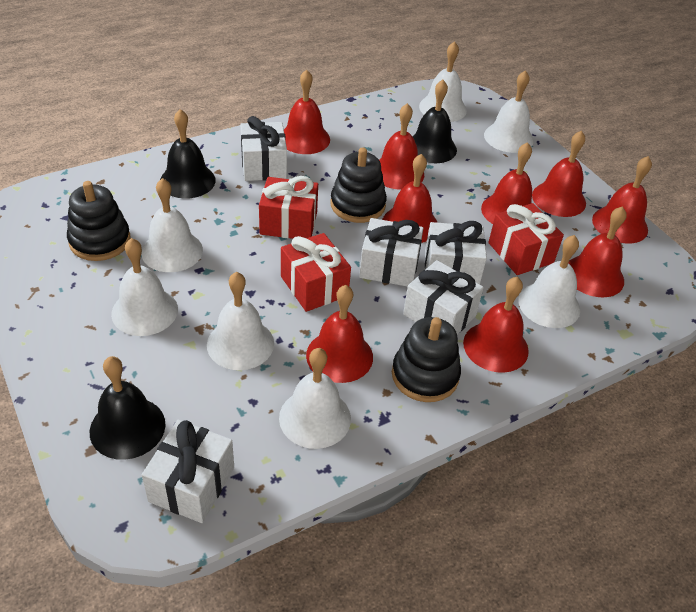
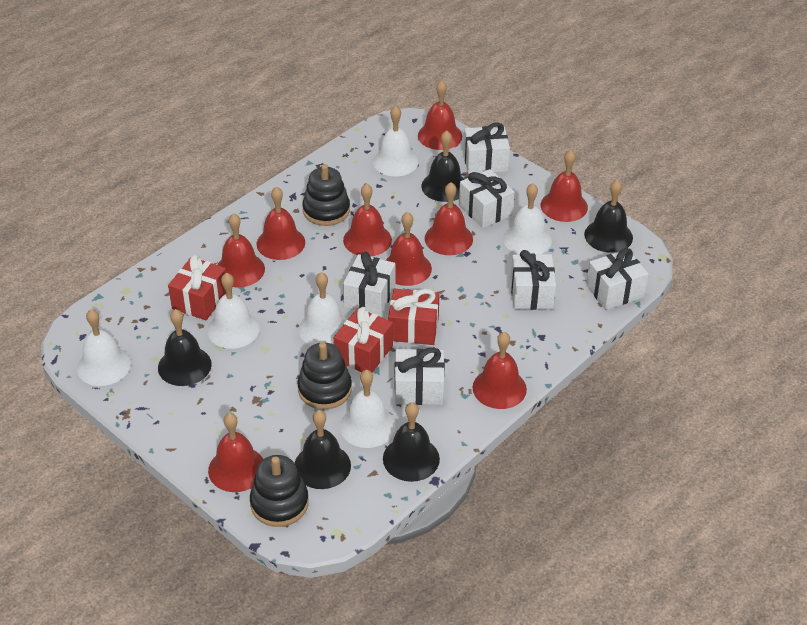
black bell: 3 -> 5
white bell: 7 -> 6
white gift: 5 -> 6

